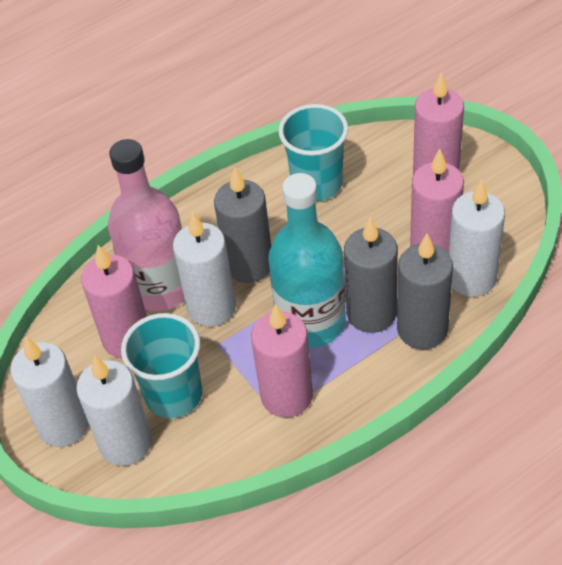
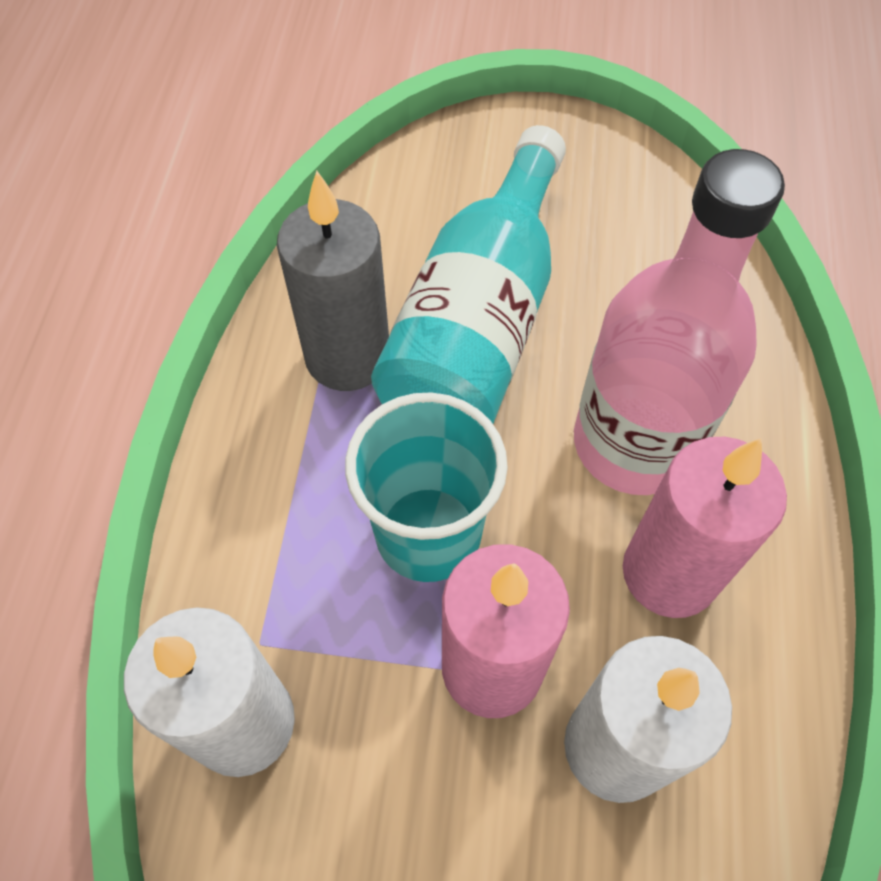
grey candle: 3 -> 1
pink candle: 4 -> 2
turquoise cup: 2 -> 1
white candle: 4 -> 2

